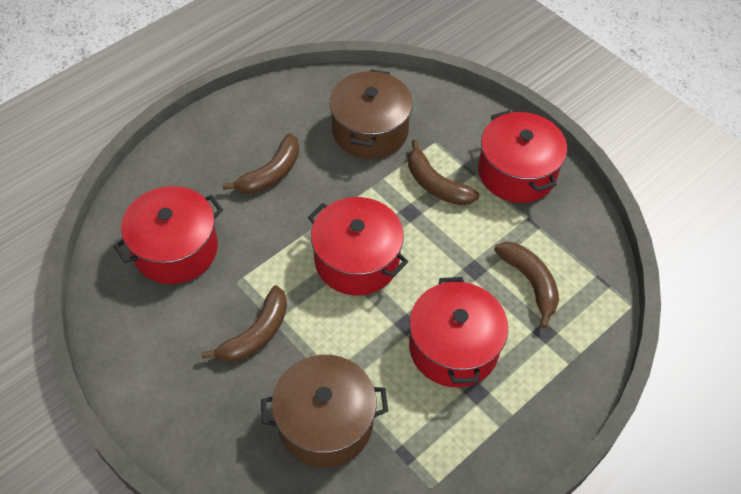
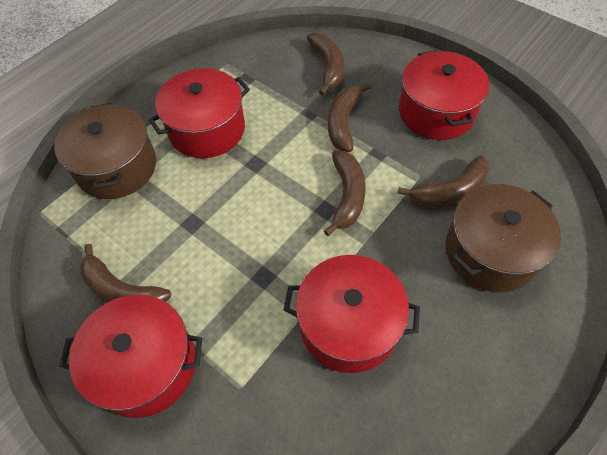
brown banana: 4 -> 5

